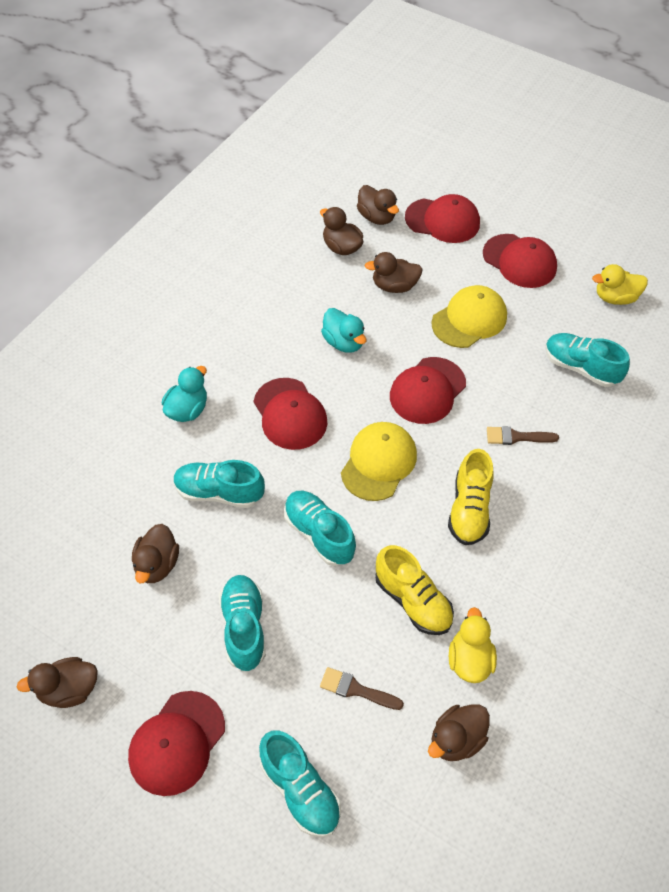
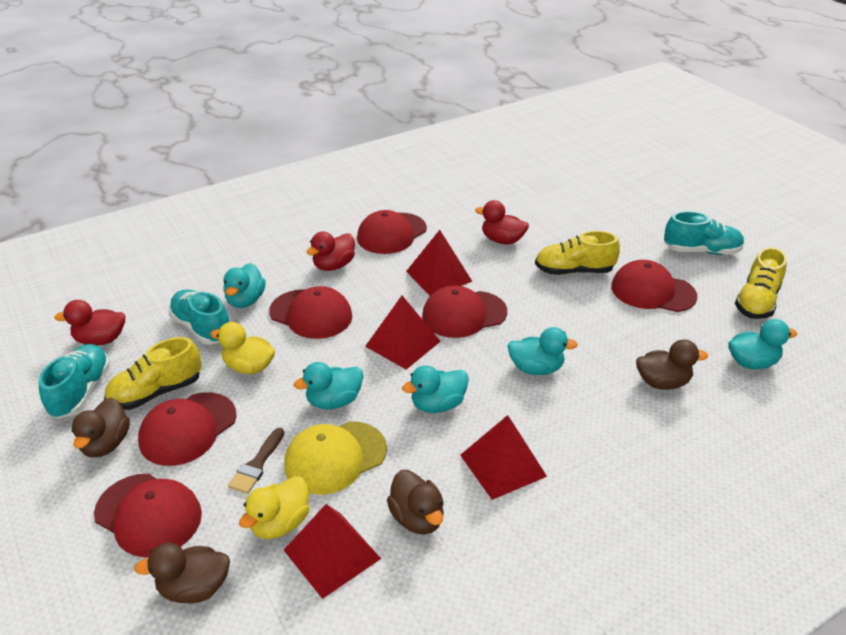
brown brush: 2 -> 1
brown duck: 6 -> 4
red cap: 5 -> 6
red duck: 0 -> 3
red pyramid: 0 -> 4
turquoise duck: 2 -> 5
turquoise shoe: 5 -> 3
yellow cap: 2 -> 1
yellow shoe: 2 -> 3

